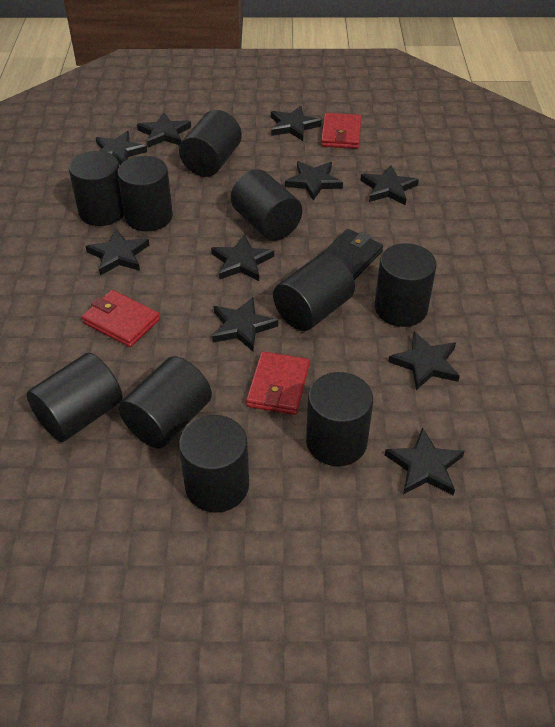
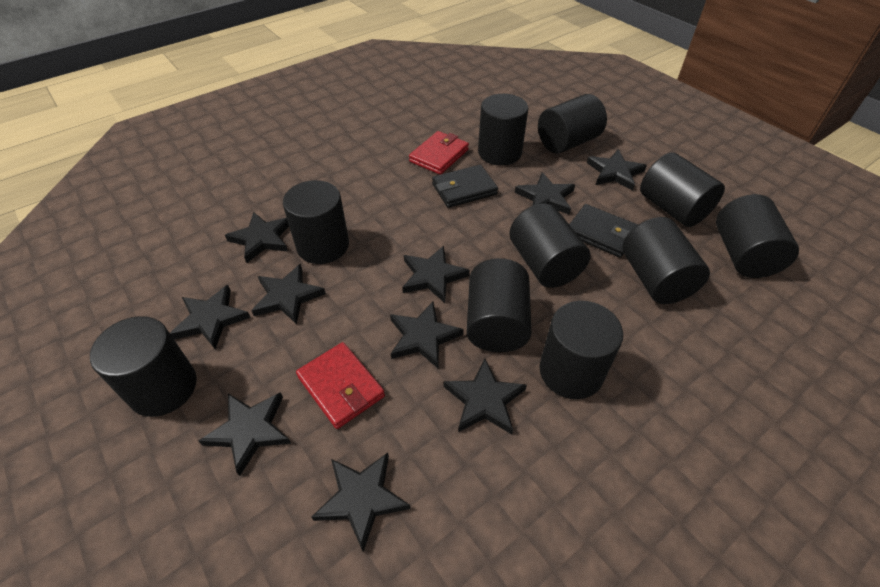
black wallet: 1 -> 2
red wallet: 3 -> 2

